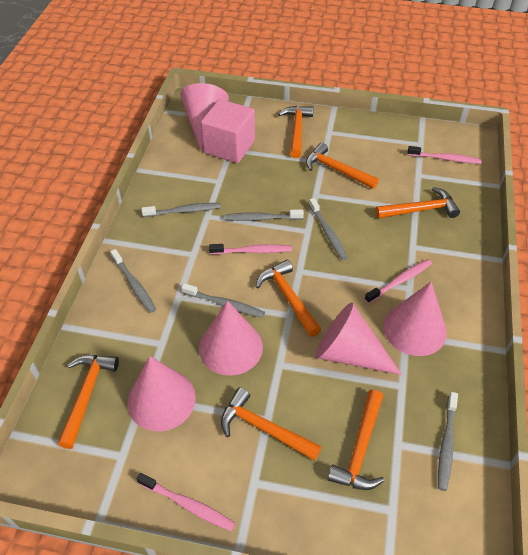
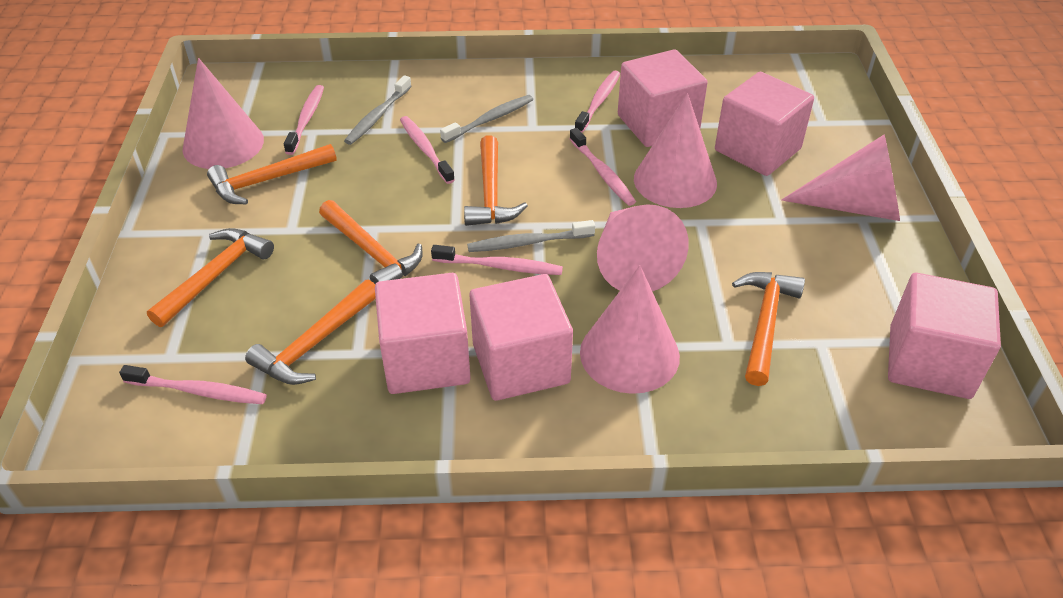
grey toothbrush: 6 -> 3
orange hammer: 7 -> 6
pink cube: 1 -> 5
pink toothbrush: 4 -> 6

